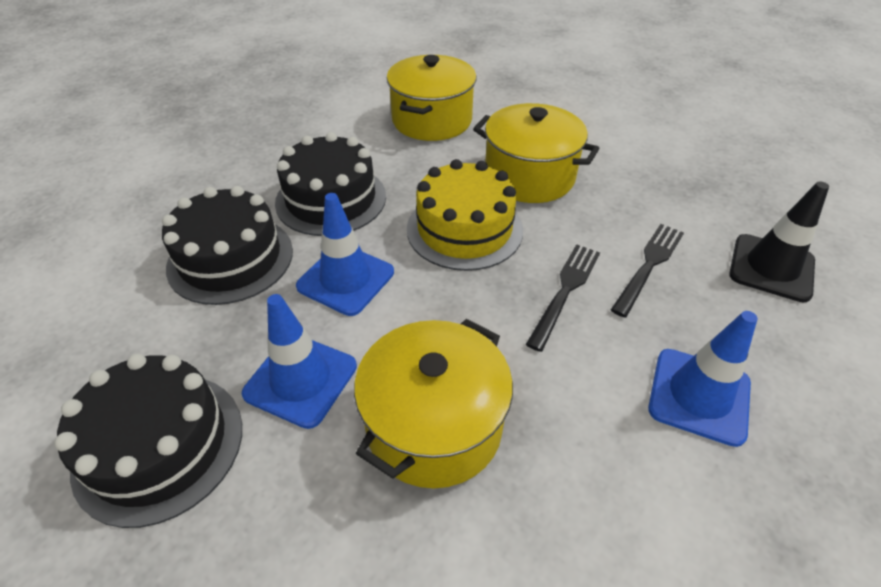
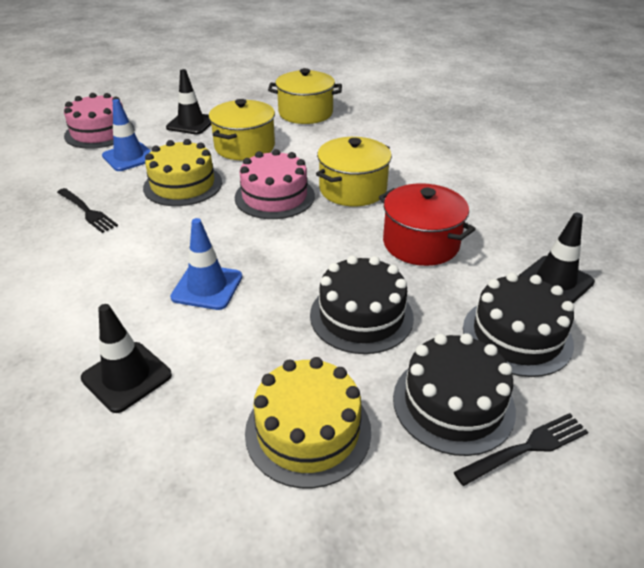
black traffic cone: 1 -> 3
blue traffic cone: 3 -> 2
pink cake: 0 -> 2
red pot: 0 -> 1
yellow cake: 1 -> 2

